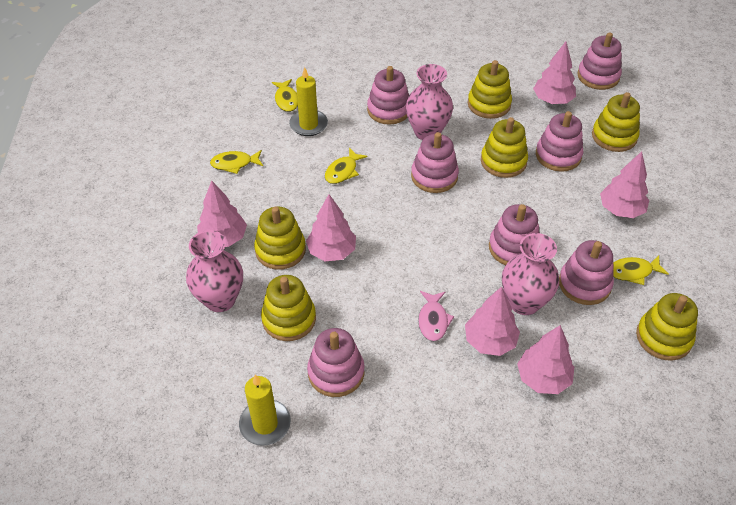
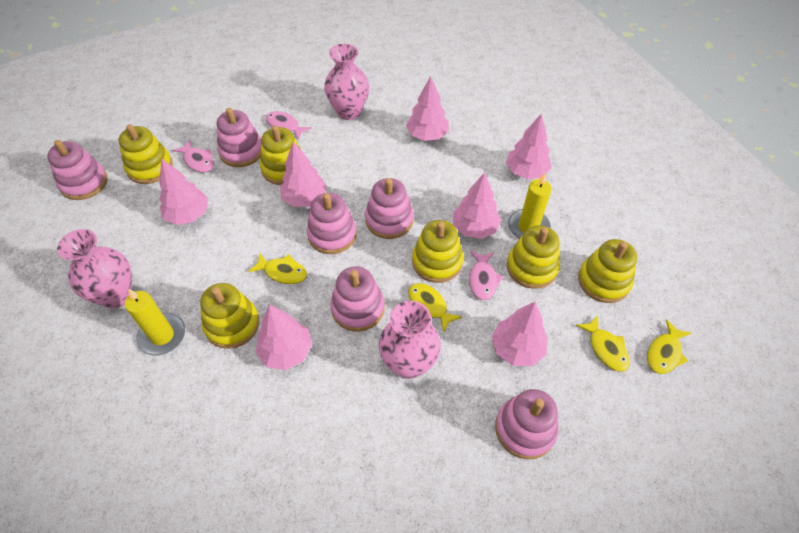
pink fish: 1 -> 3
pink stacking toy: 7 -> 6
pink tree: 6 -> 7

